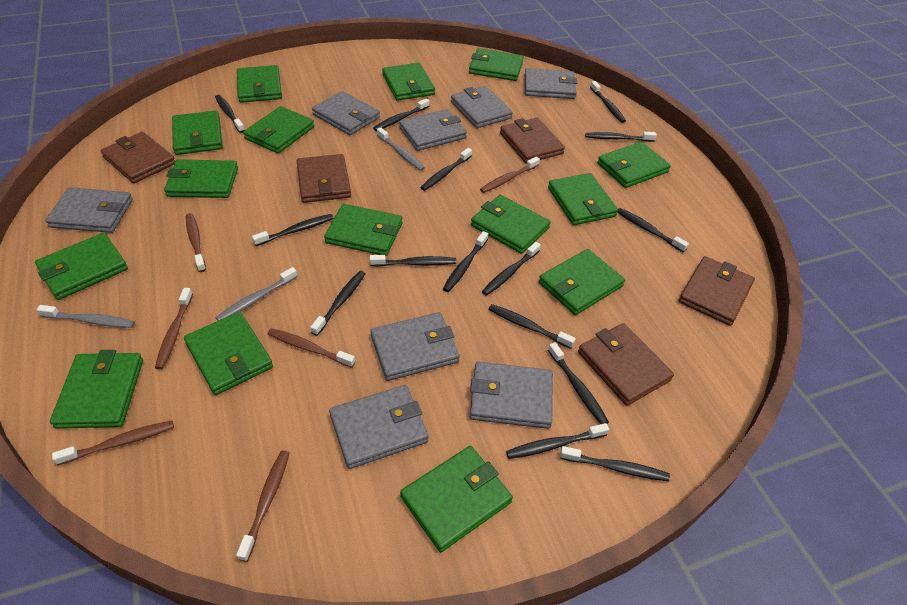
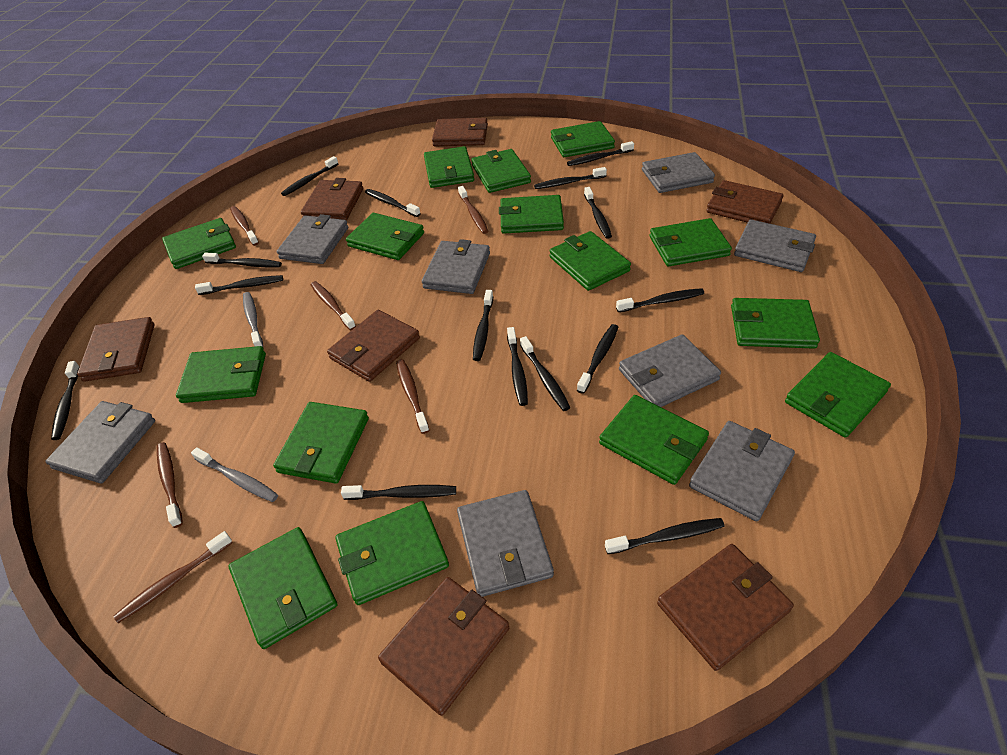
brown wallet: 5 -> 7
grey toothbrush: 3 -> 2

